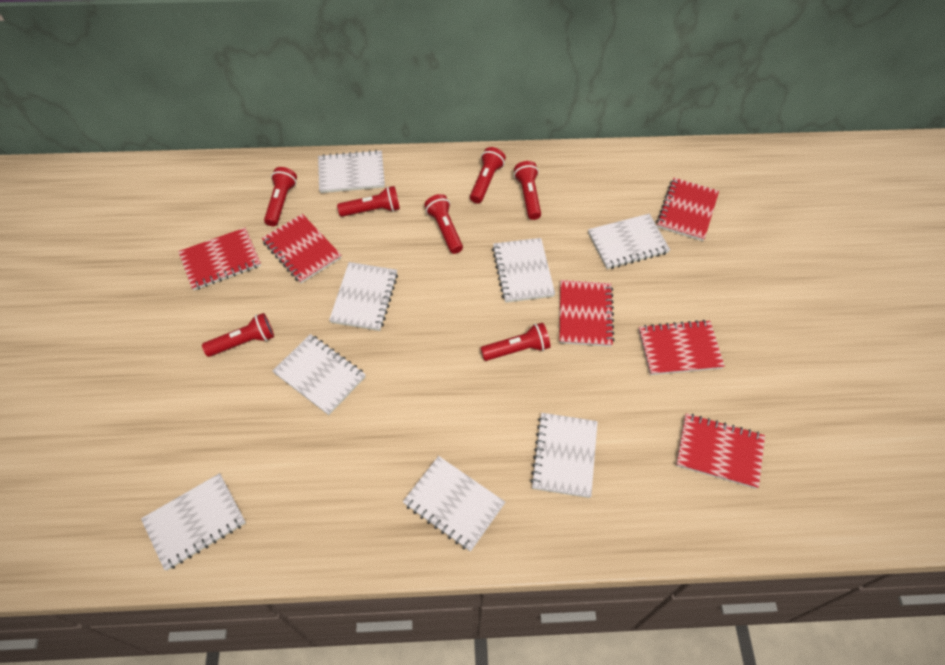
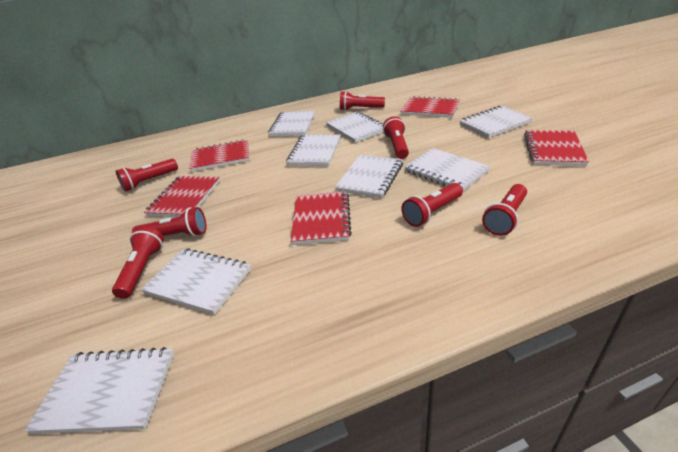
red notebook: 6 -> 5

